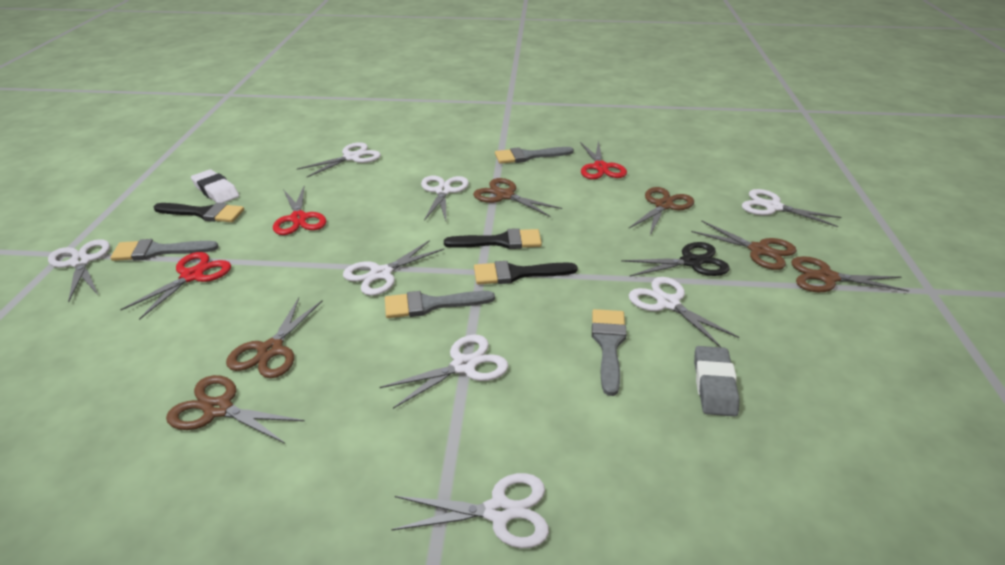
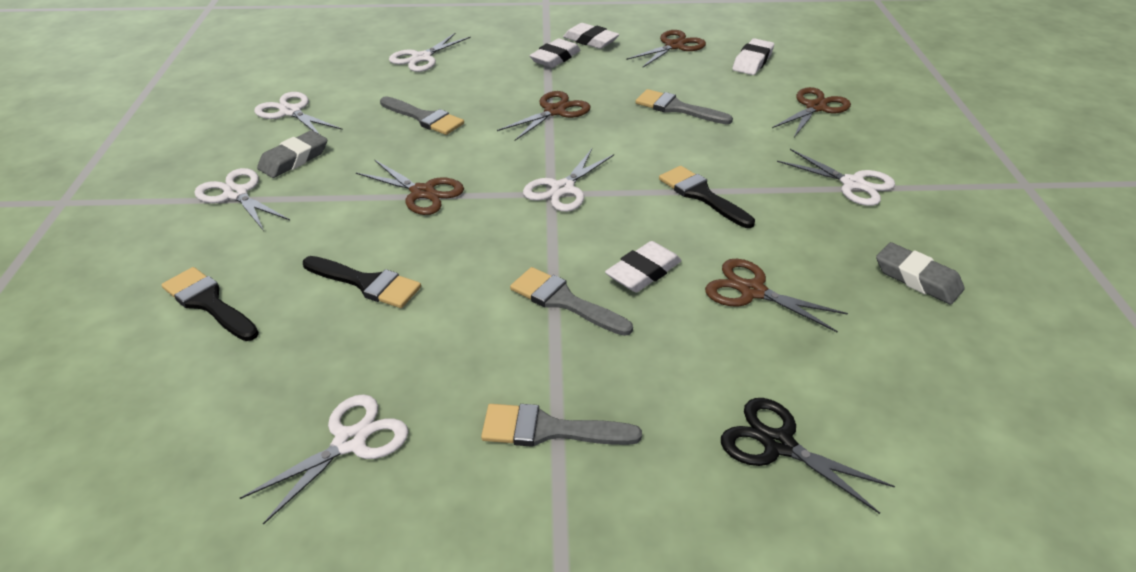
brown scissors: 6 -> 5
grey eraser: 1 -> 2
red scissors: 3 -> 0
white eraser: 1 -> 4
white scissors: 8 -> 6

